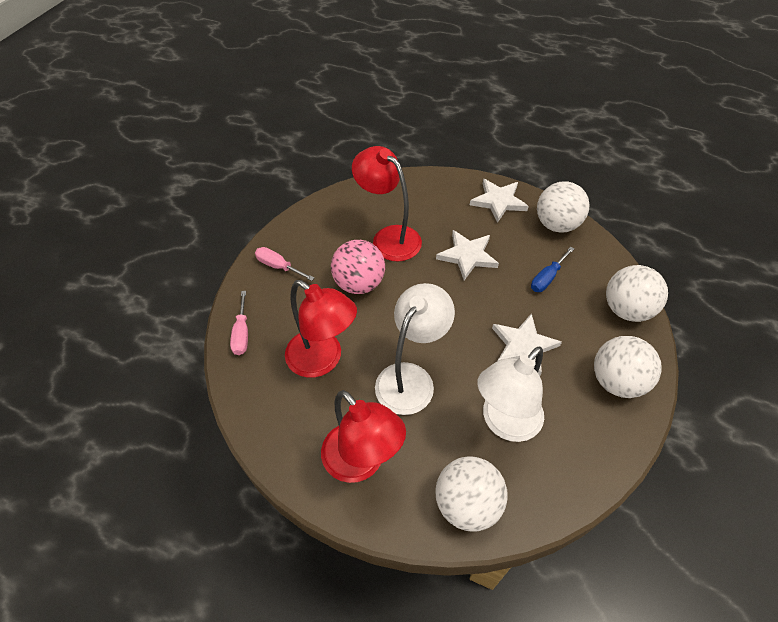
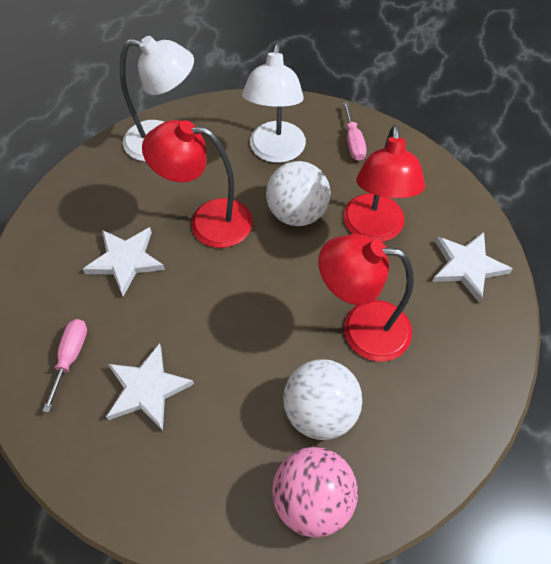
blue screwdriver: 1 -> 0
white ball: 4 -> 2

